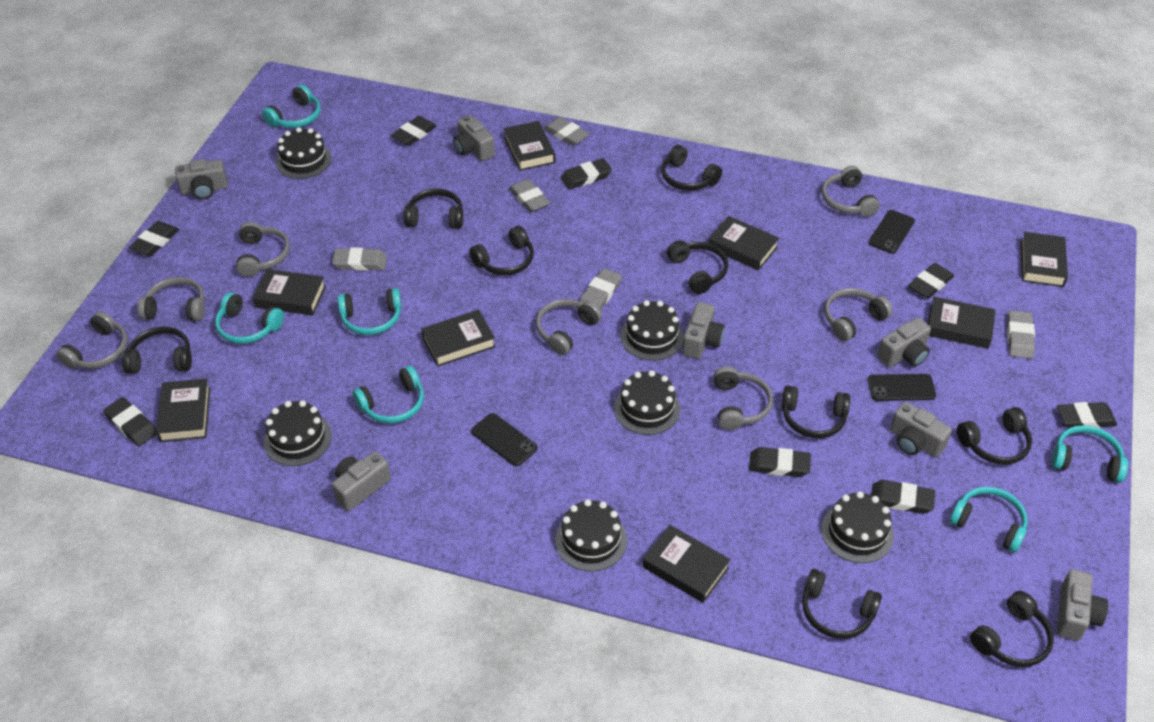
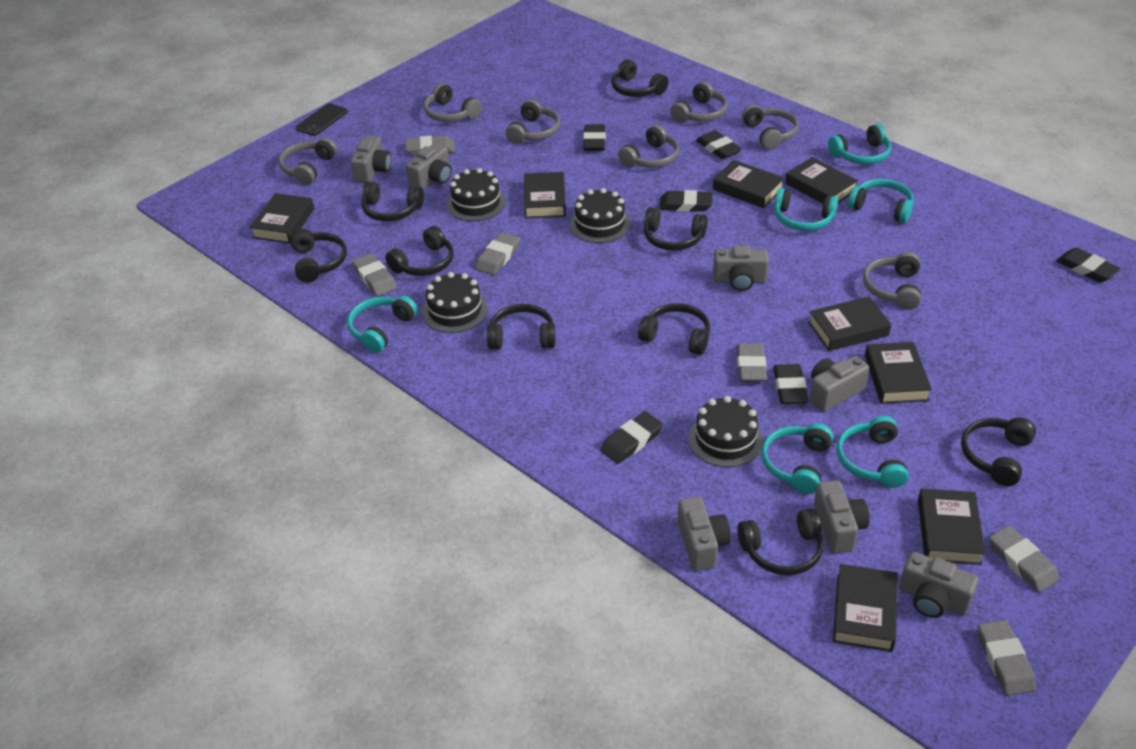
black cake: 6 -> 4
black eraser: 8 -> 6
black phone: 3 -> 1
grey eraser: 5 -> 6

